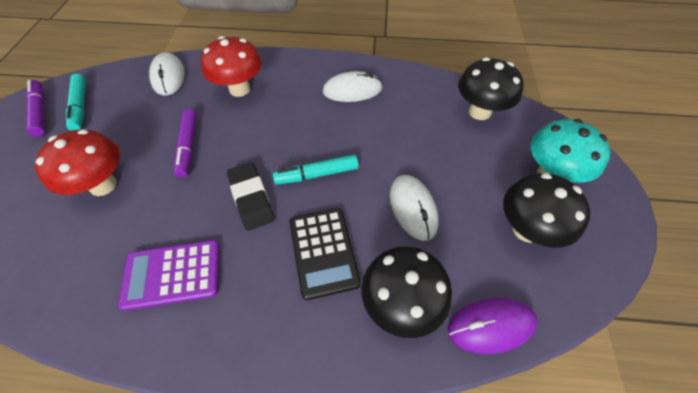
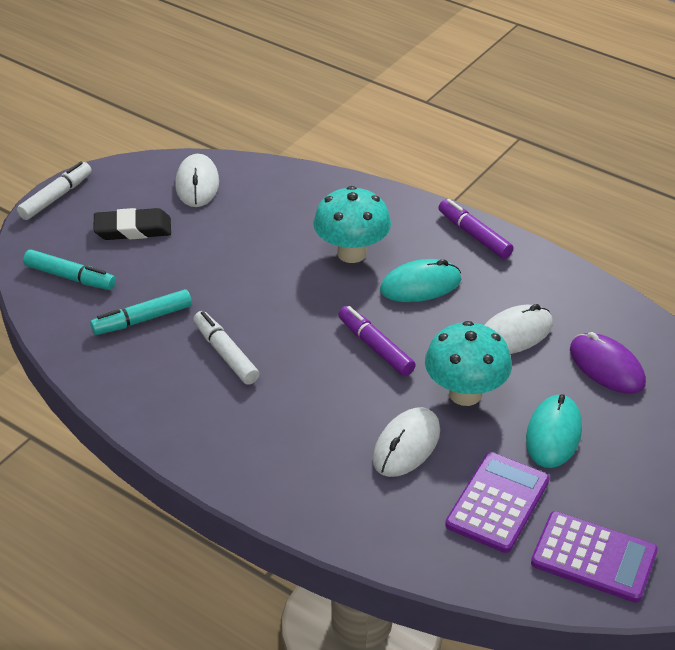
black calculator: 1 -> 0
black mushroom: 3 -> 0
purple calculator: 1 -> 2
red mushroom: 2 -> 0
turquoise mouse: 0 -> 2
turquoise mushroom: 1 -> 2
white marker: 0 -> 2

